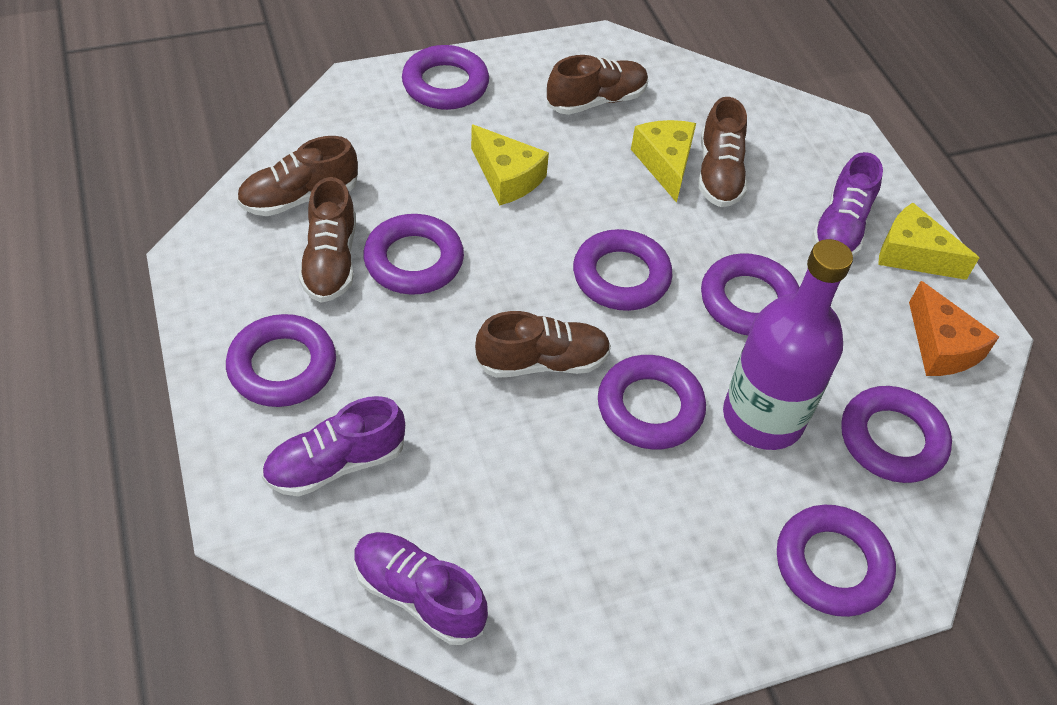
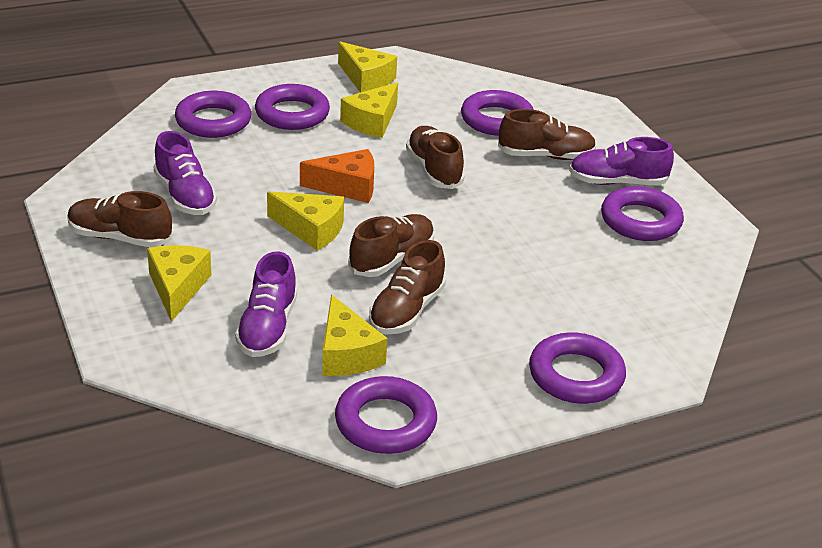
purple bottle: 1 -> 0
purple ring: 8 -> 6
yellow cheese: 3 -> 5

